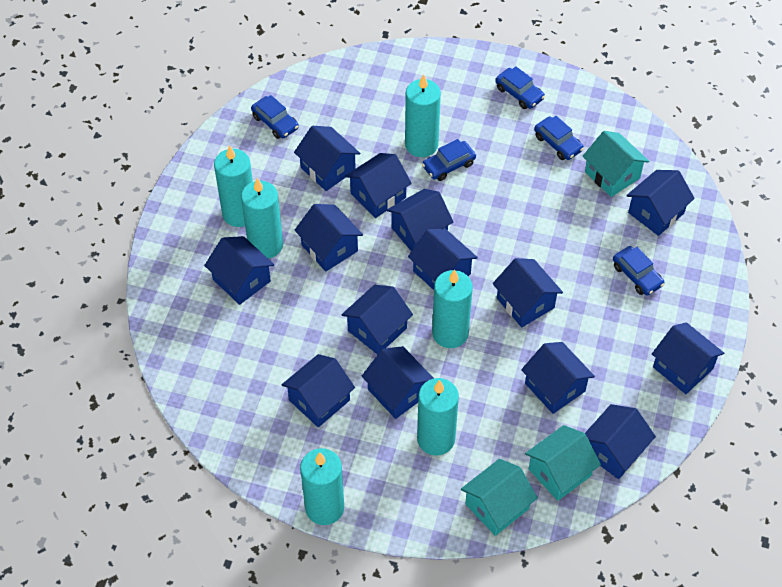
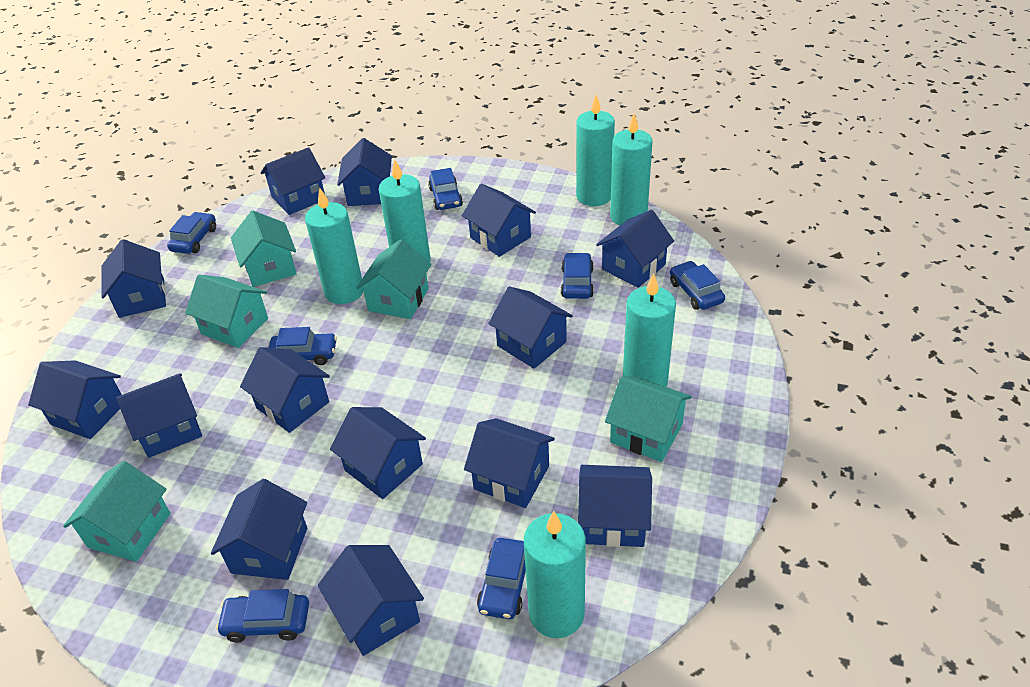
blue car: 5 -> 7
turquoise house: 3 -> 5

